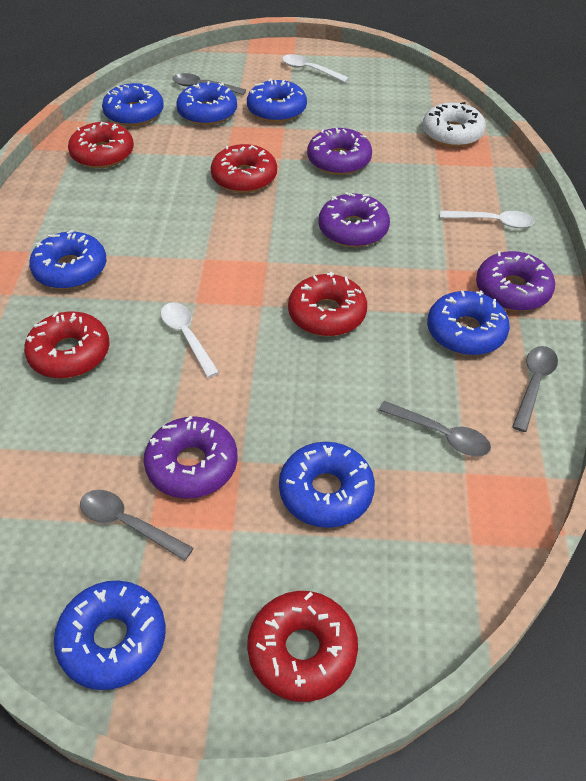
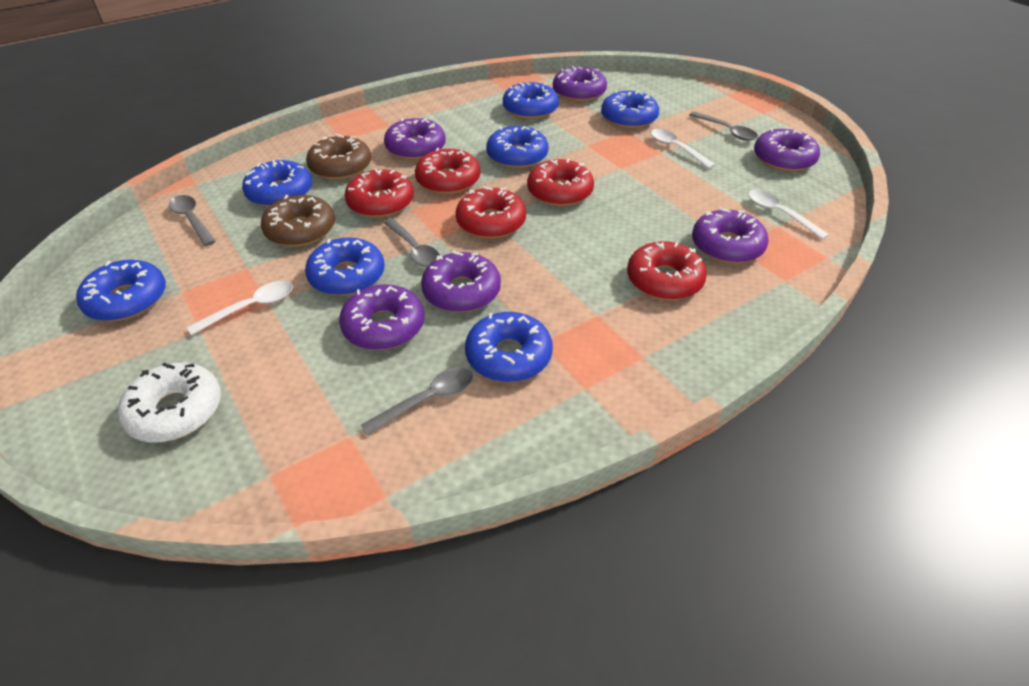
brown donut: 0 -> 2
purple donut: 4 -> 6

